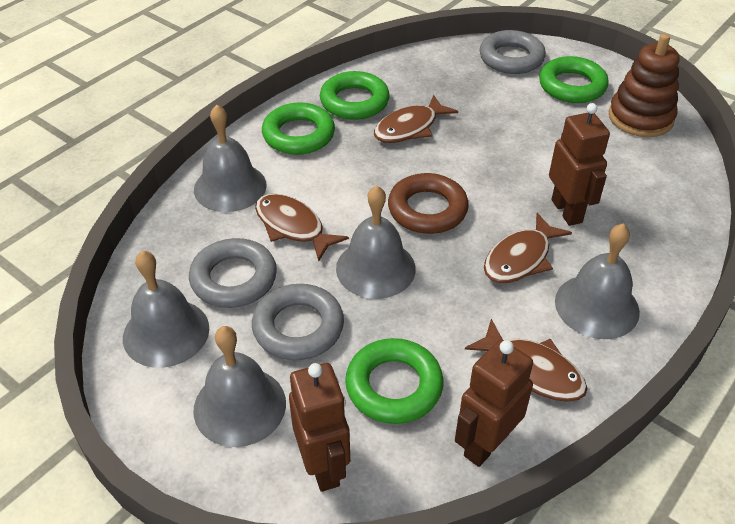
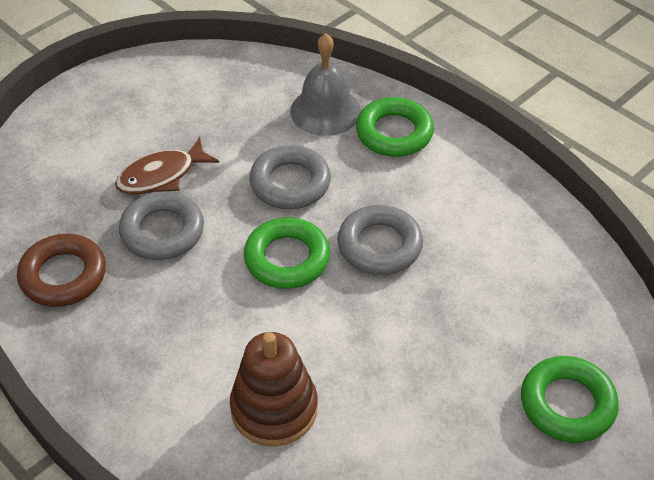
brown fish: 4 -> 1
brown robot: 3 -> 0
green ring: 4 -> 3
grey bell: 5 -> 1

